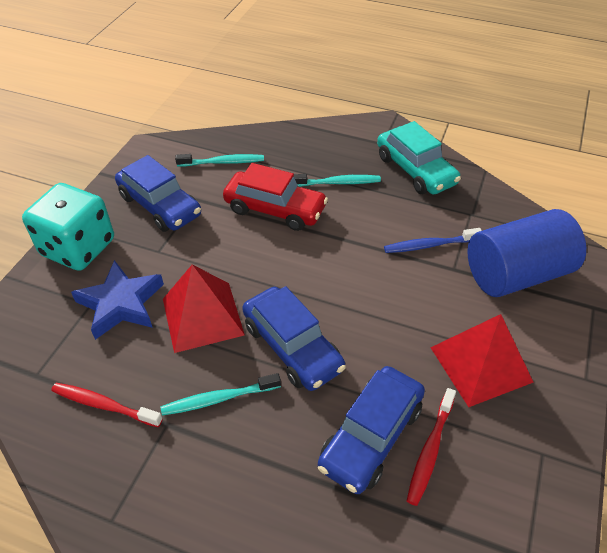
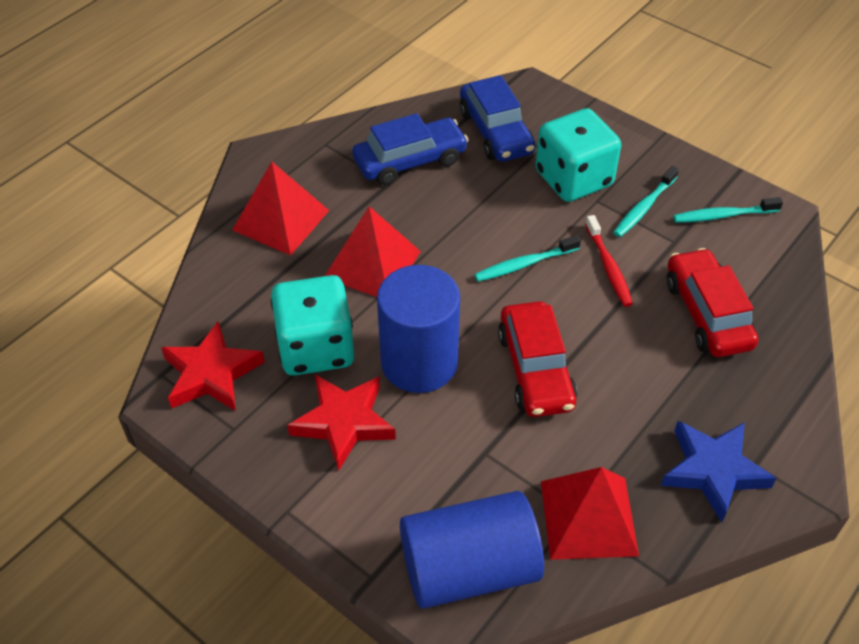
blue car: 3 -> 2
blue cylinder: 1 -> 2
blue toothbrush: 1 -> 0
red car: 1 -> 2
red pyramid: 2 -> 3
red star: 0 -> 2
red toothbrush: 2 -> 1
turquoise car: 1 -> 0
turquoise dice: 1 -> 2

